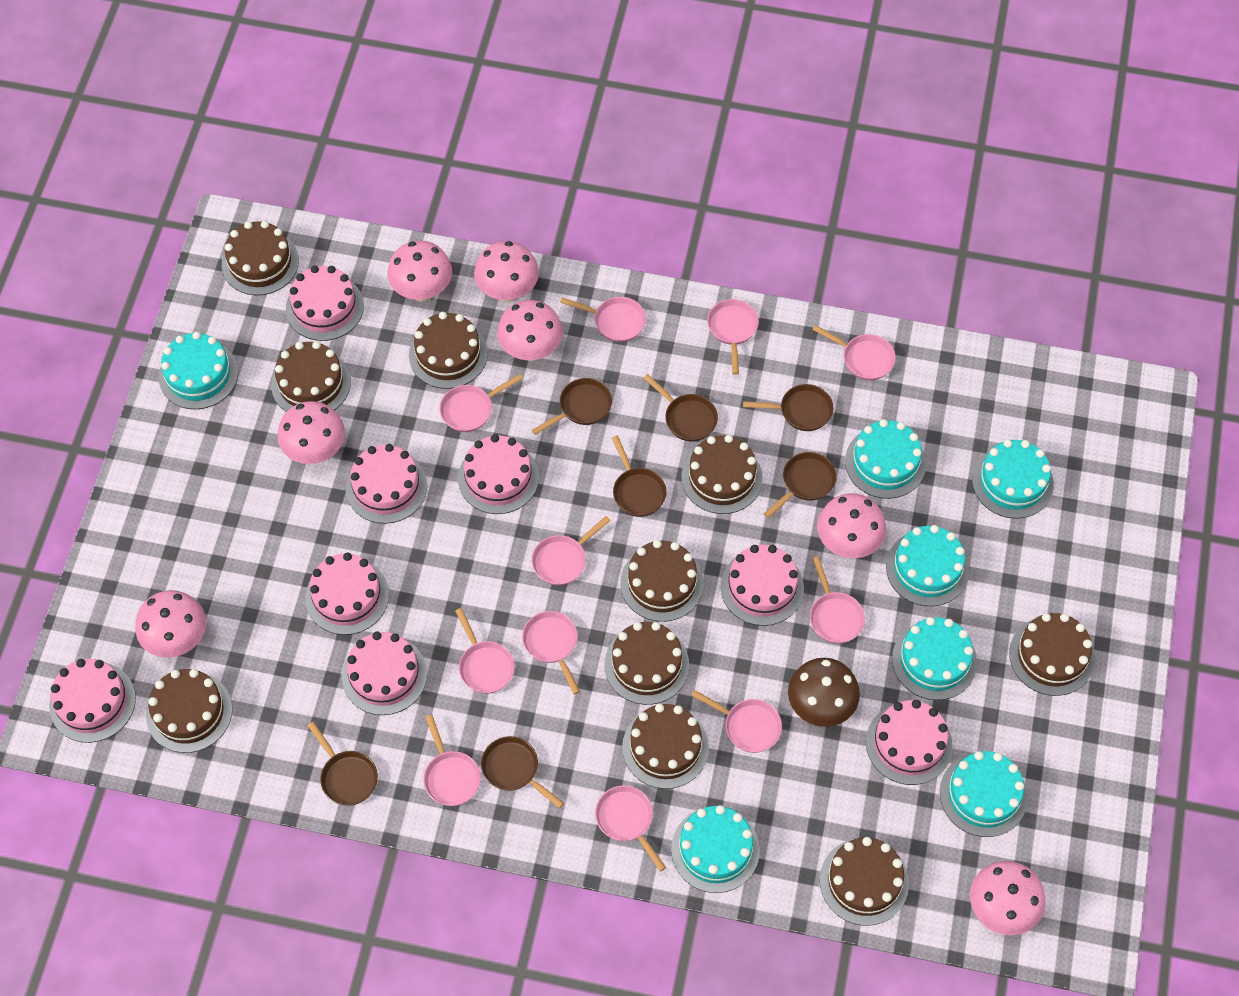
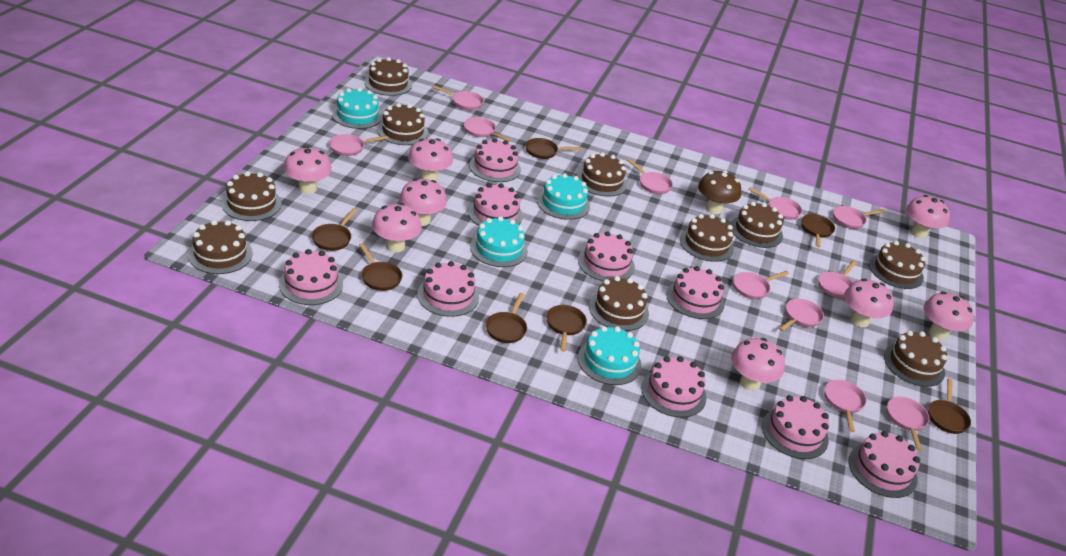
pink cake: 8 -> 9
pink mushroom: 7 -> 8
turquoise cake: 7 -> 4

